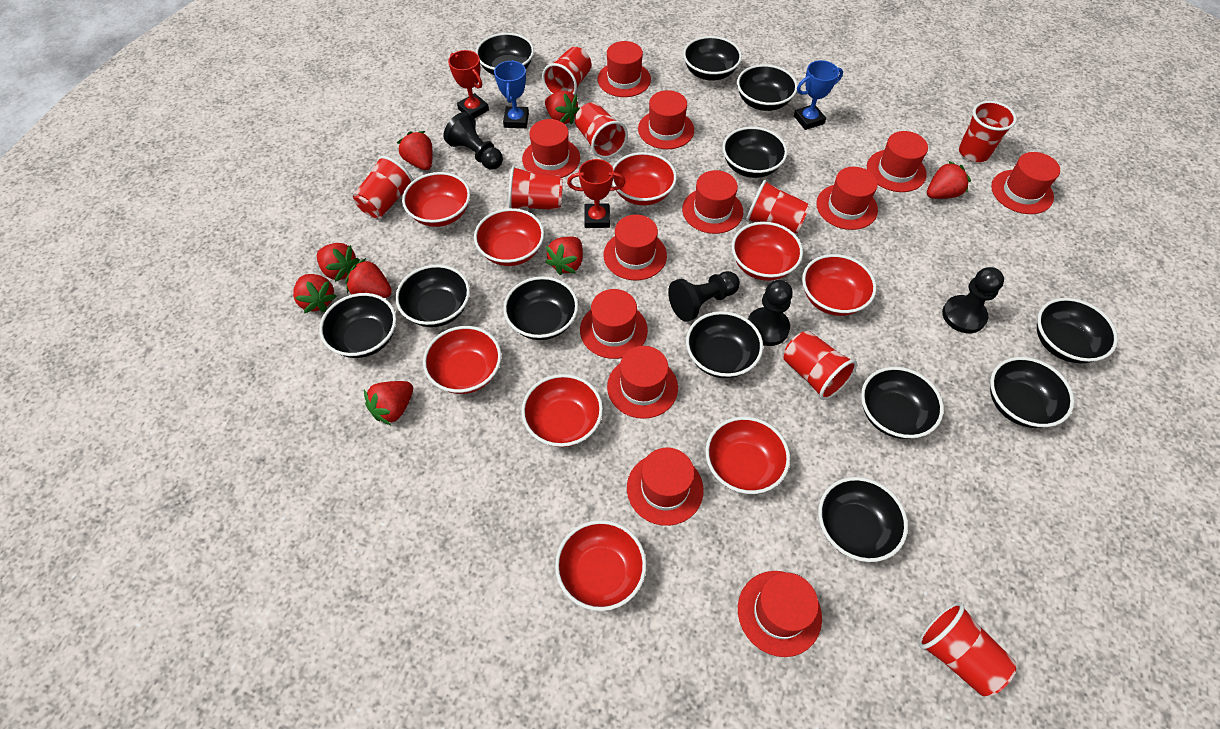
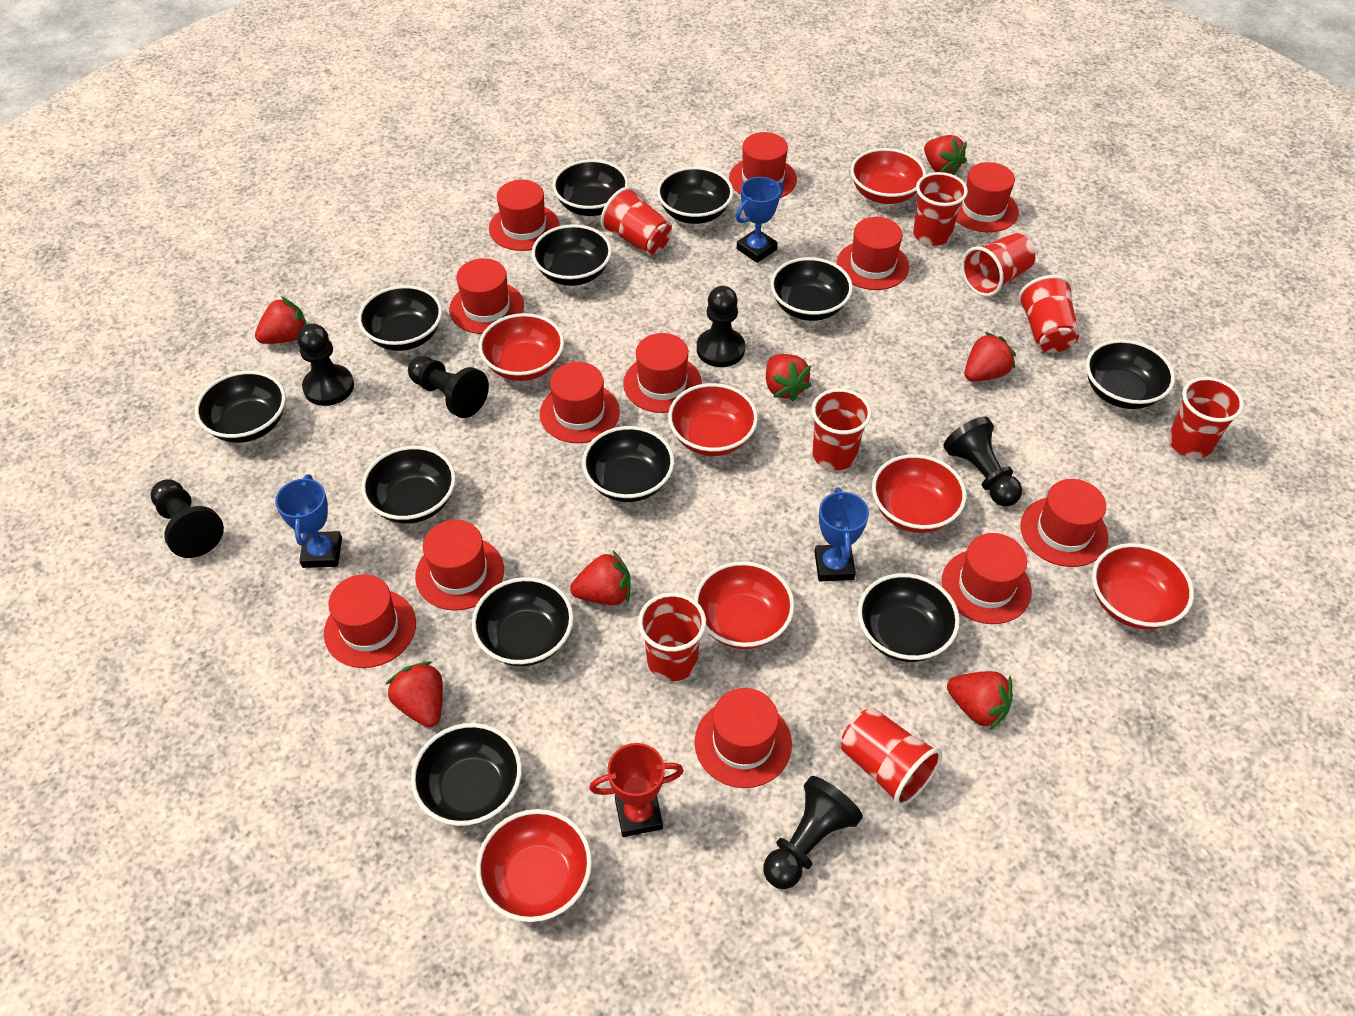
black pawn: 4 -> 6
blue trophy: 2 -> 3
red bowl: 9 -> 7
red strawberry: 8 -> 7
red trophy: 2 -> 1

